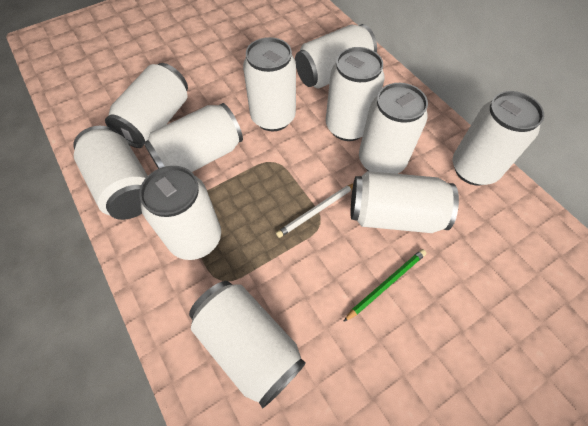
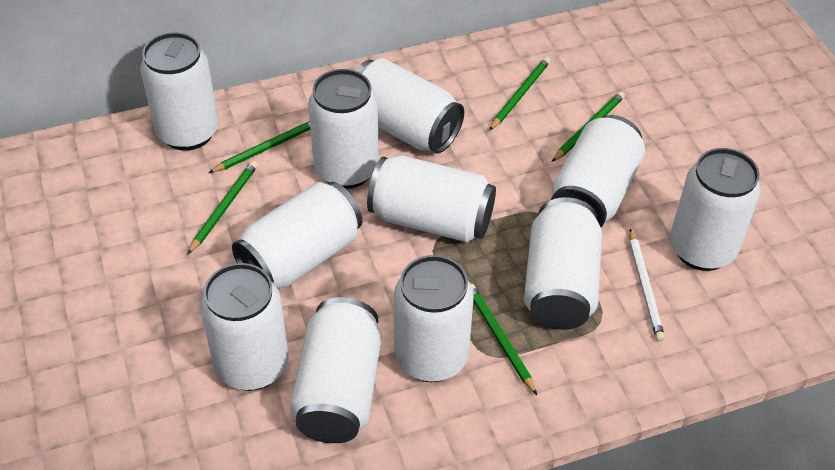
green pencil: 1 -> 5

